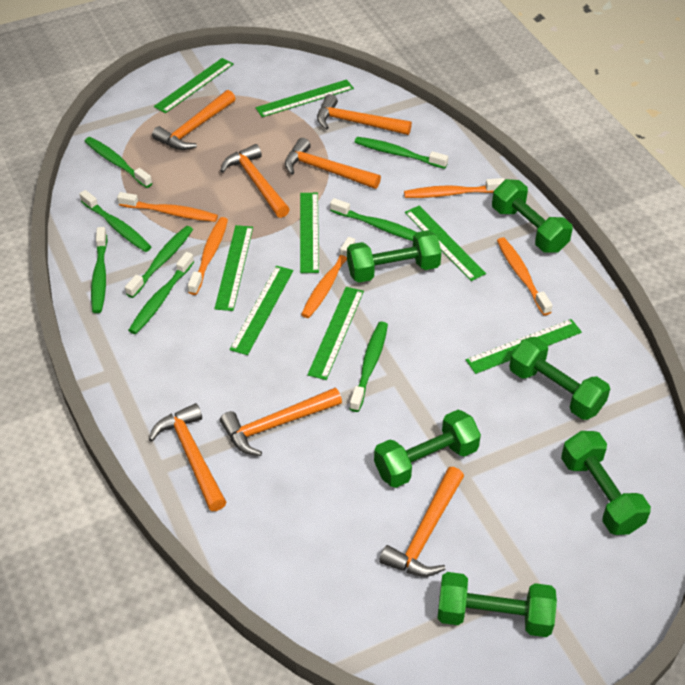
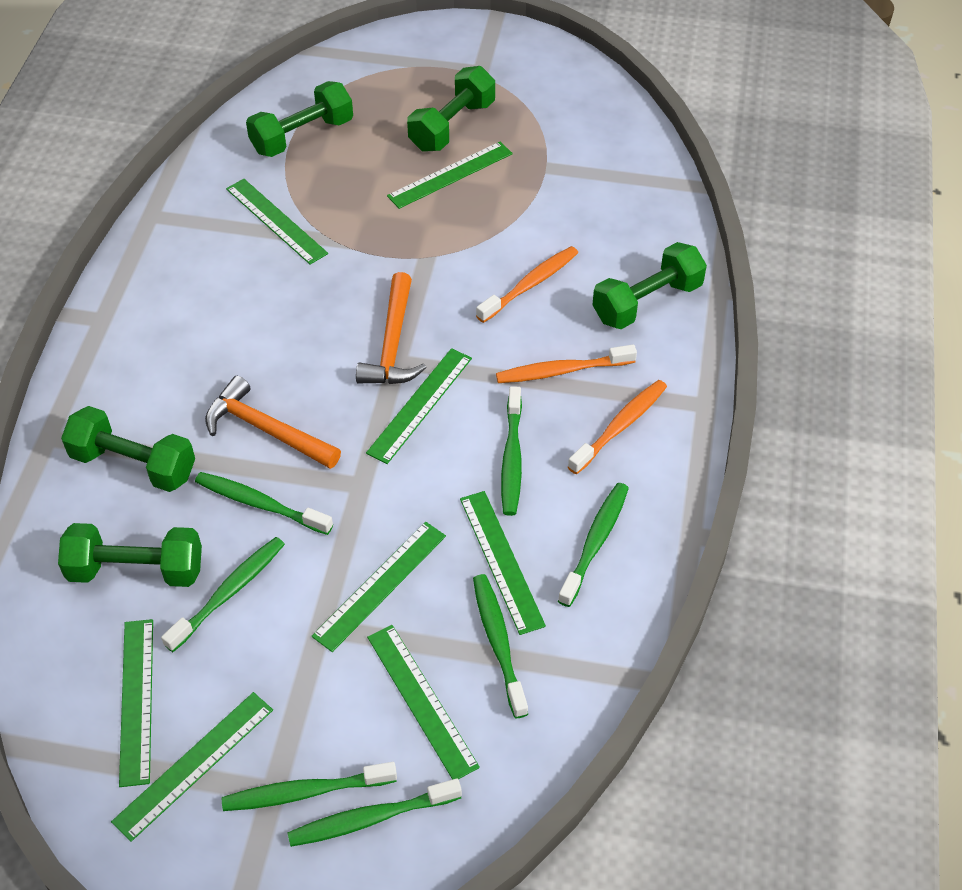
green dumbbell: 6 -> 5
green toothbrush: 8 -> 7
orange hammer: 7 -> 2
orange toothbrush: 5 -> 3

